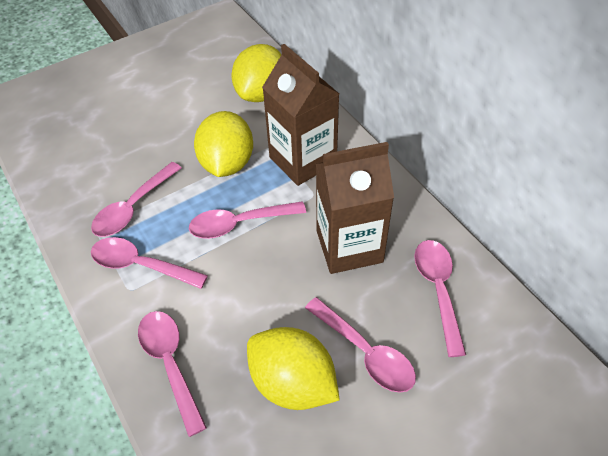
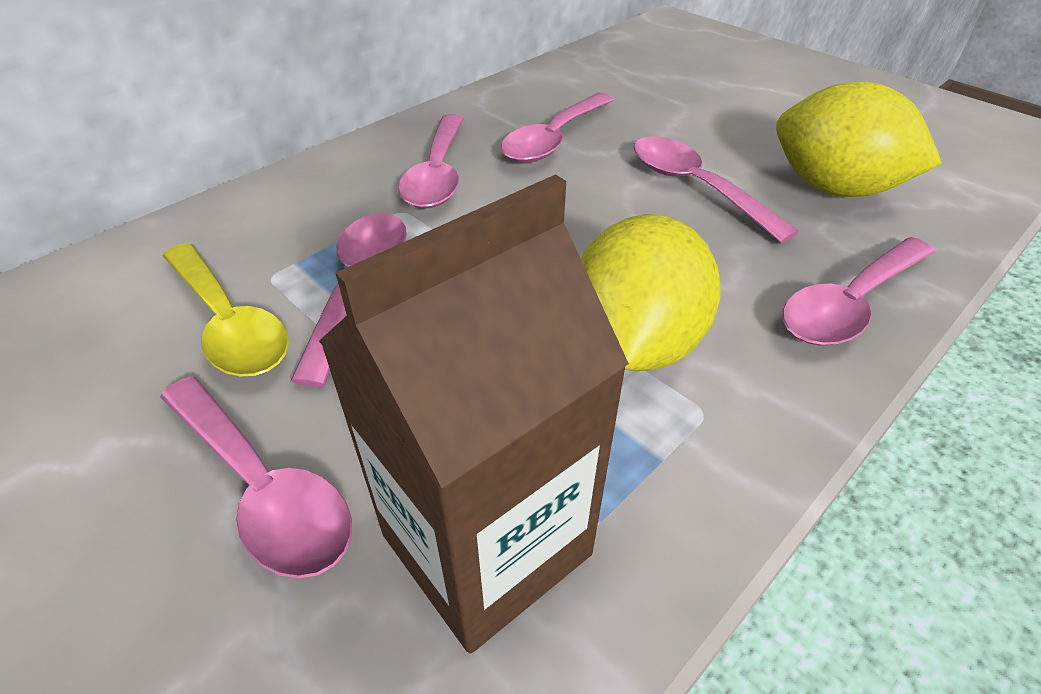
brown carton: 2 -> 1
yellow lemon: 3 -> 2
yellow spoon: 0 -> 1

